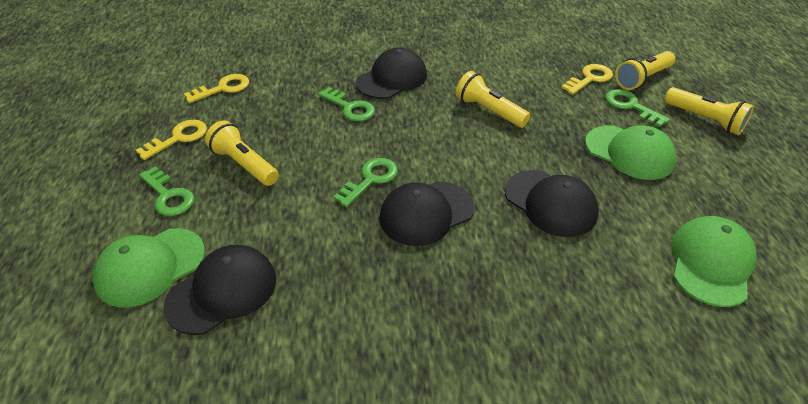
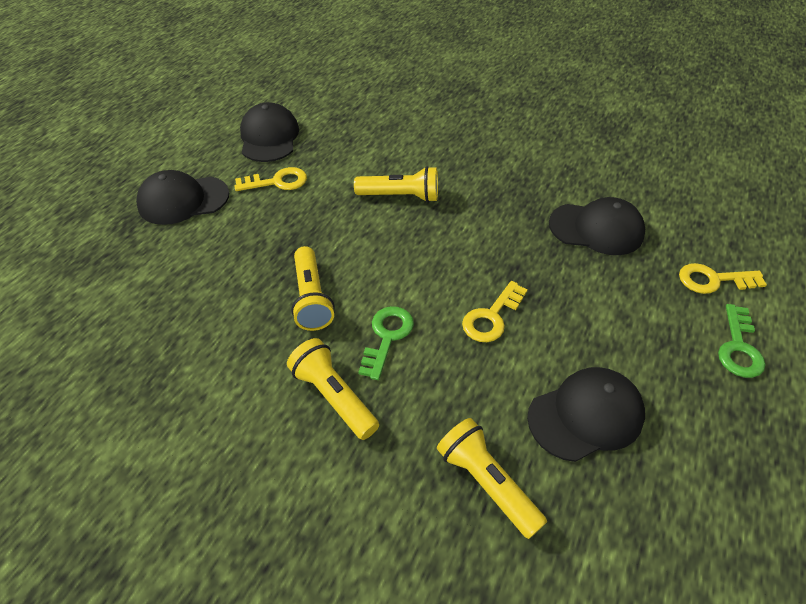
green cap: 3 -> 0
green key: 4 -> 2

